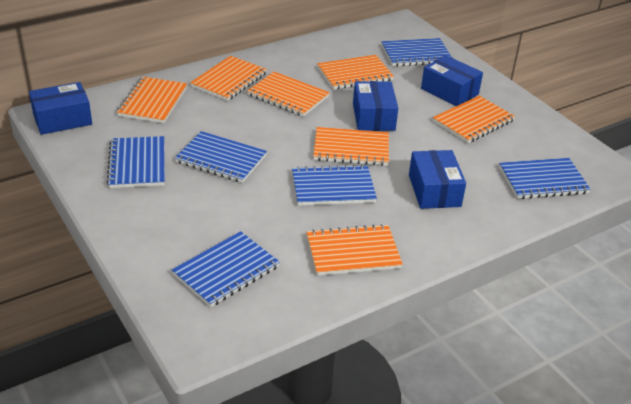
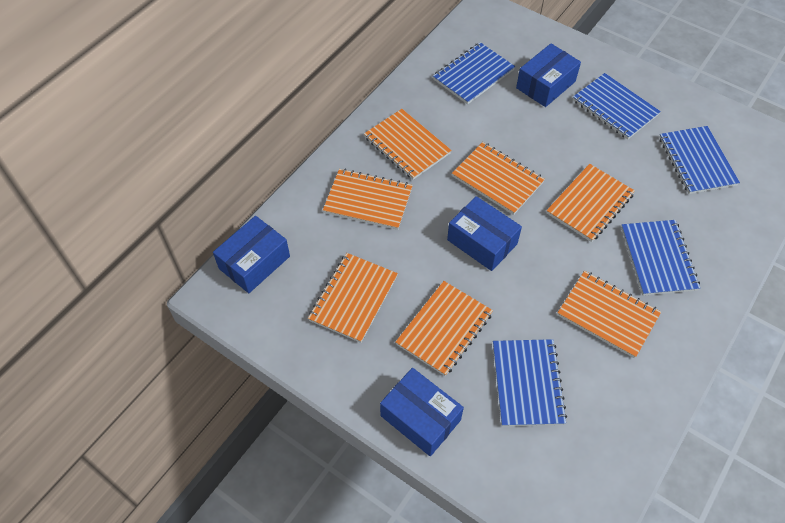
blue notebook: 6 -> 5

